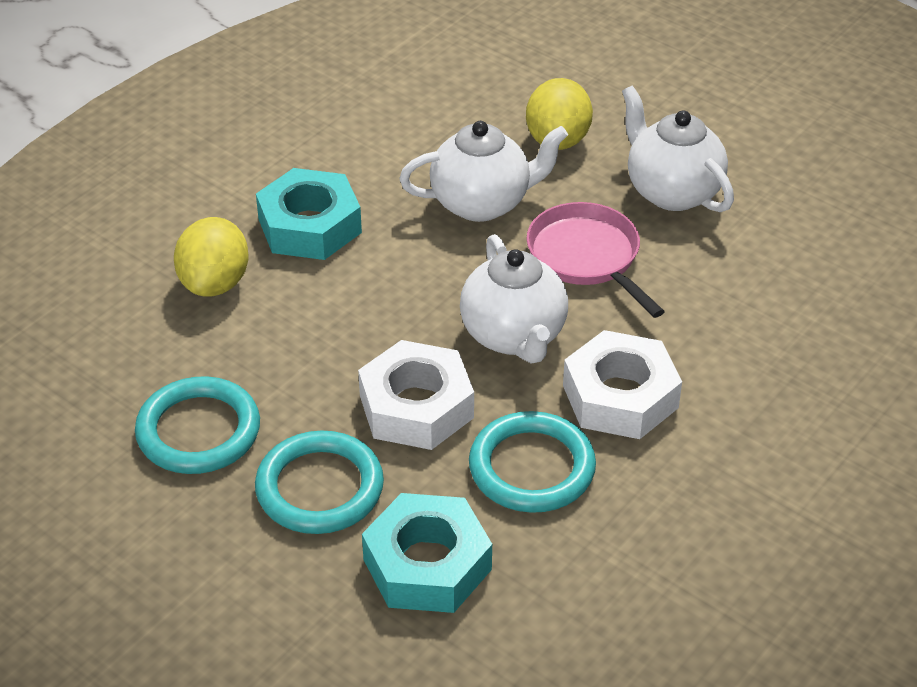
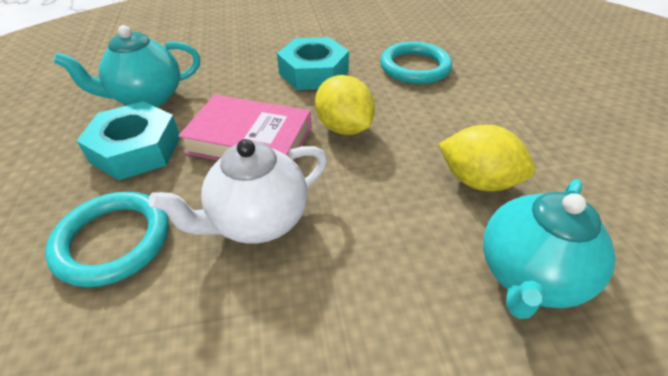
pink book: 0 -> 1
pink pan: 1 -> 0
turquoise ring: 3 -> 2
turquoise teapot: 0 -> 2
white nut: 2 -> 0
white teapot: 3 -> 1

